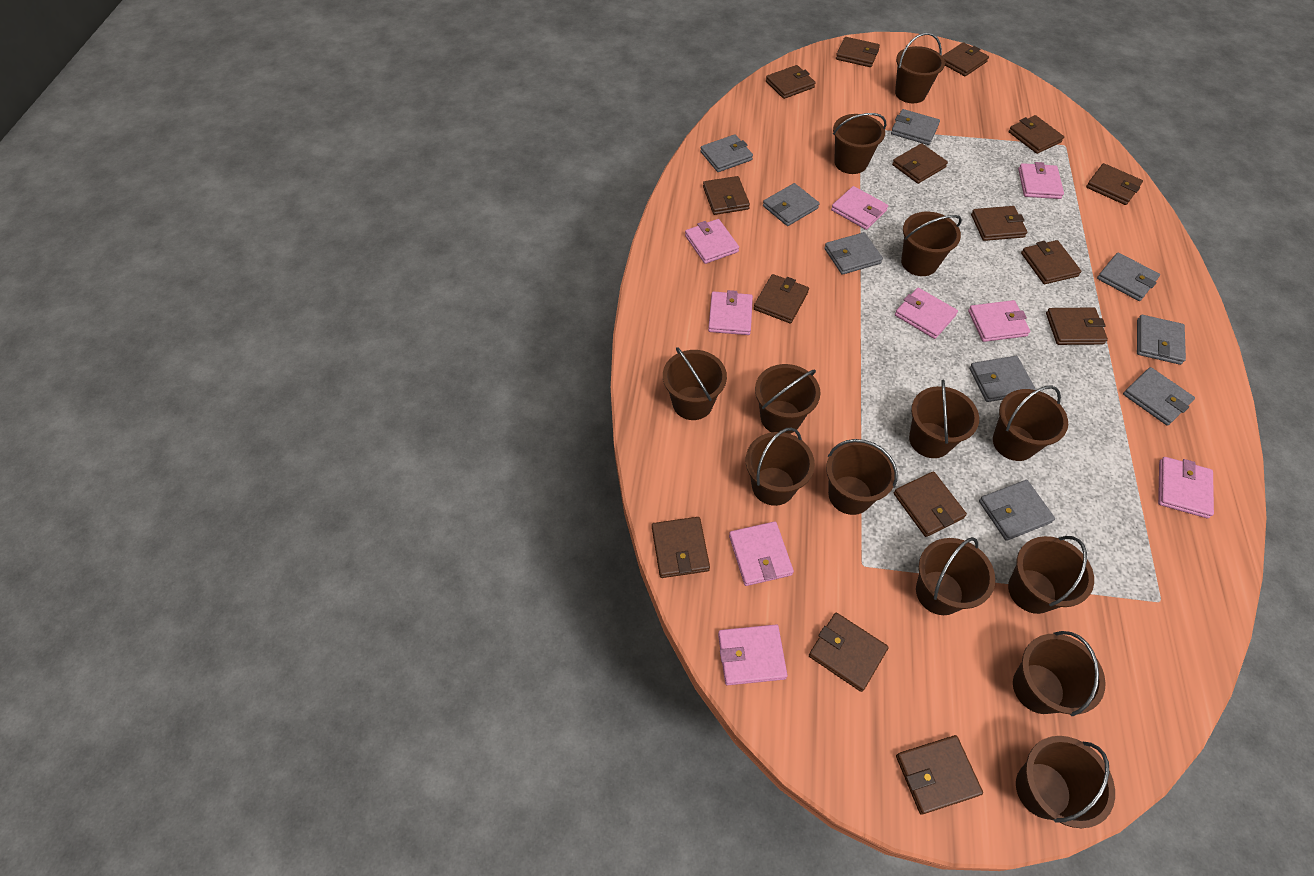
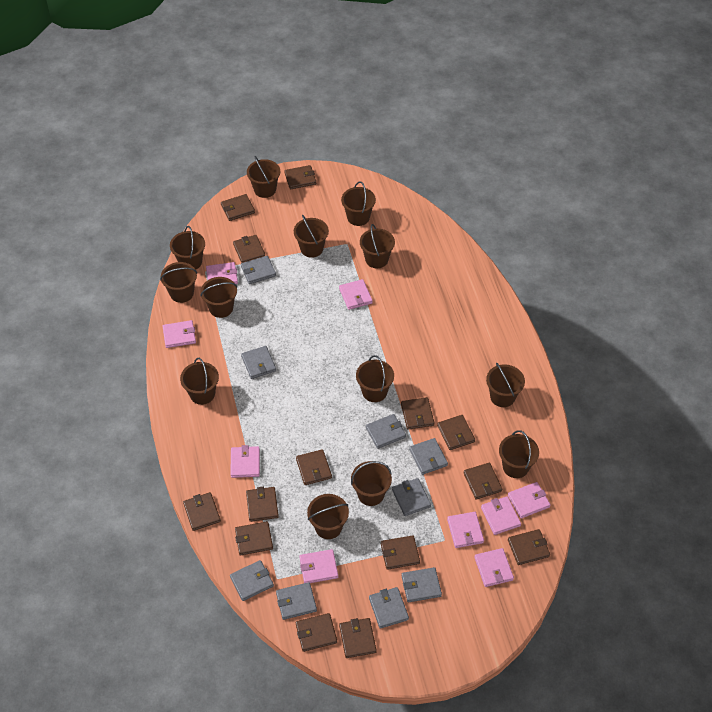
brown wallet: 15 -> 14

